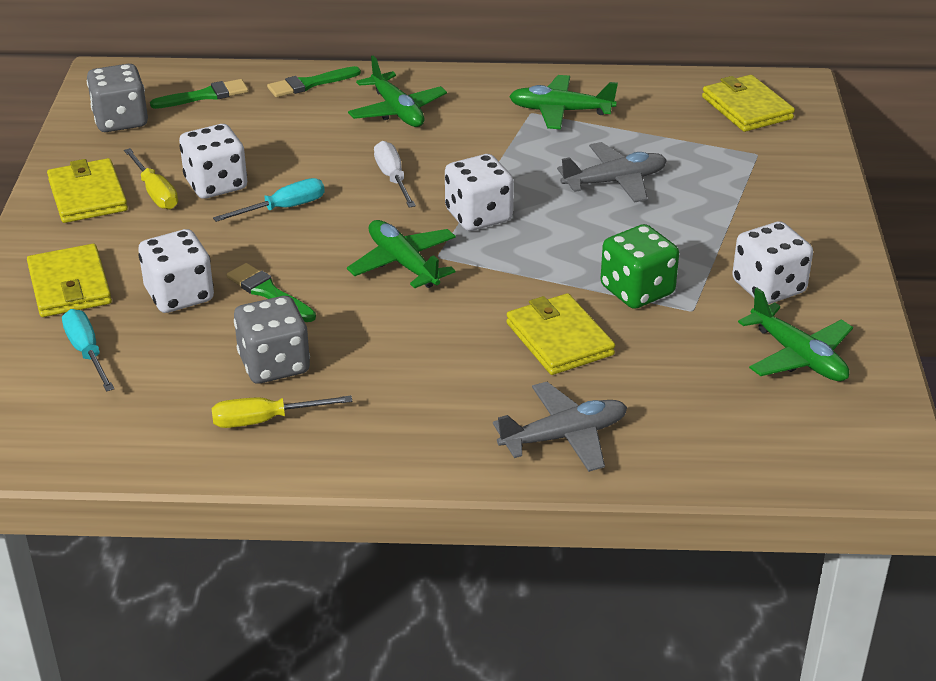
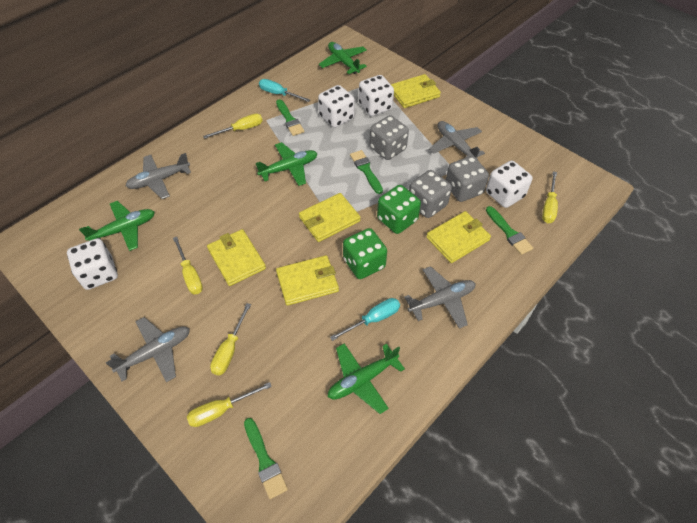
green brush: 3 -> 4
green dice: 1 -> 2
grey dice: 2 -> 3
grey plane: 2 -> 4
white screwdriver: 1 -> 0
yellow screwdriver: 2 -> 5
yellow wallet: 4 -> 5

